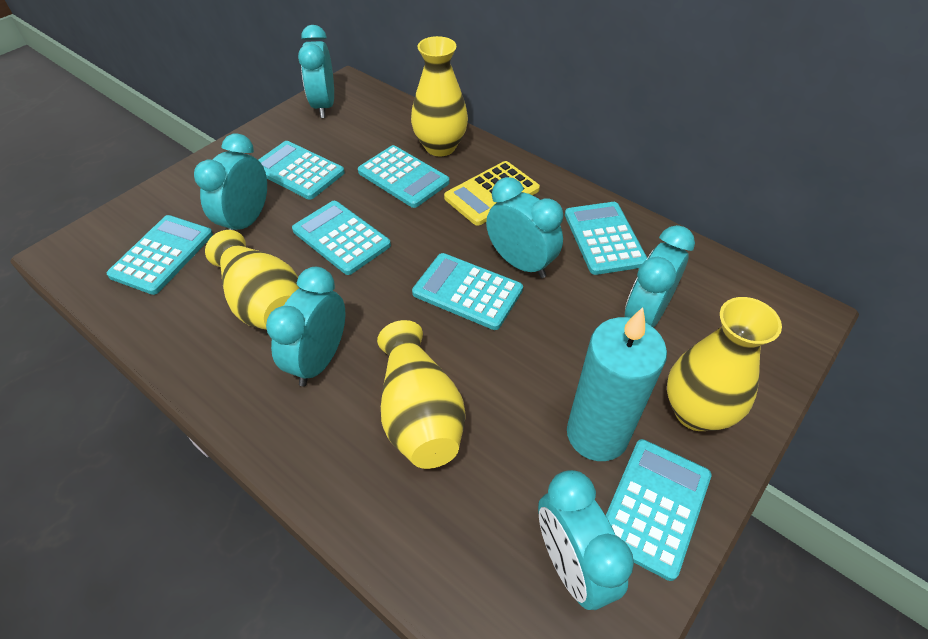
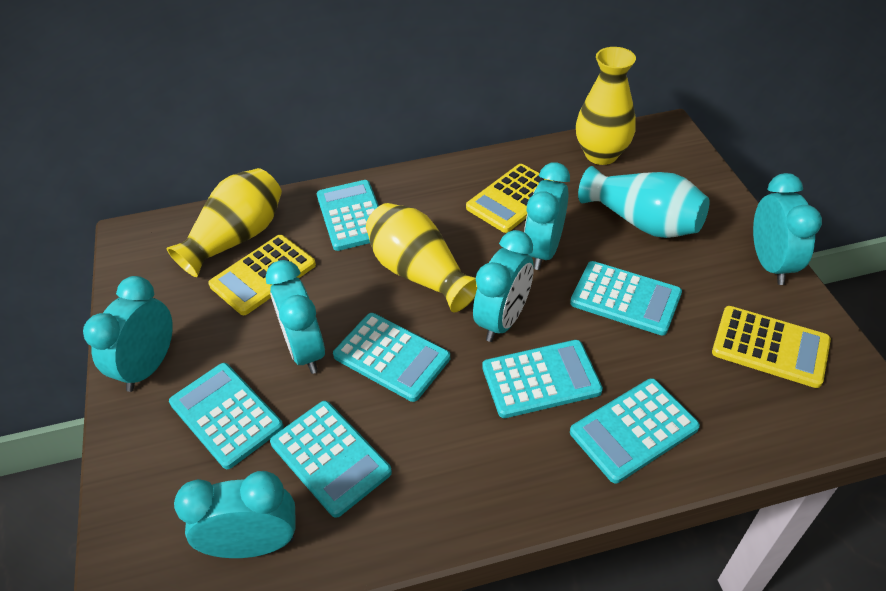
turquoise candle: 1 -> 0
turquoise vase: 0 -> 1
yellow calculator: 1 -> 3
yellow vase: 4 -> 3

